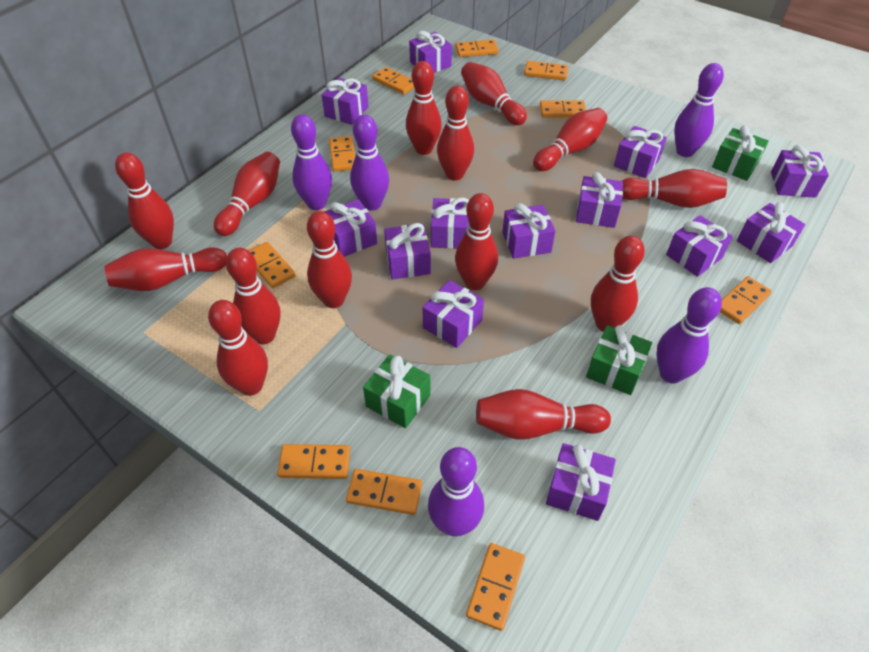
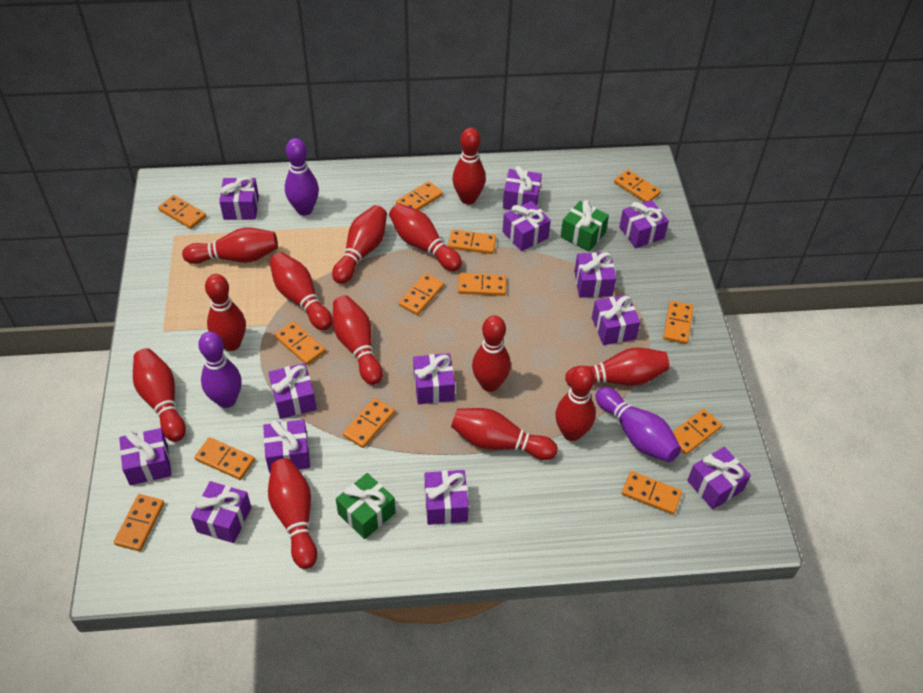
green gift: 3 -> 2
orange domino: 10 -> 13
purple bowling pin: 5 -> 3
red bowling pin: 14 -> 13

